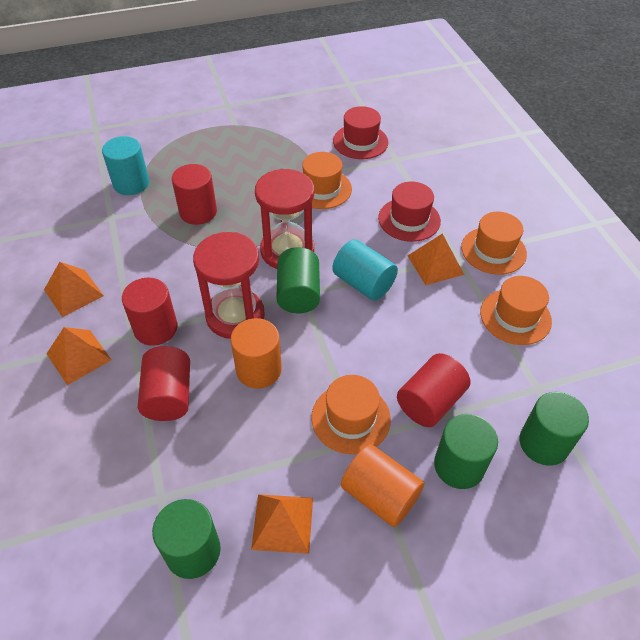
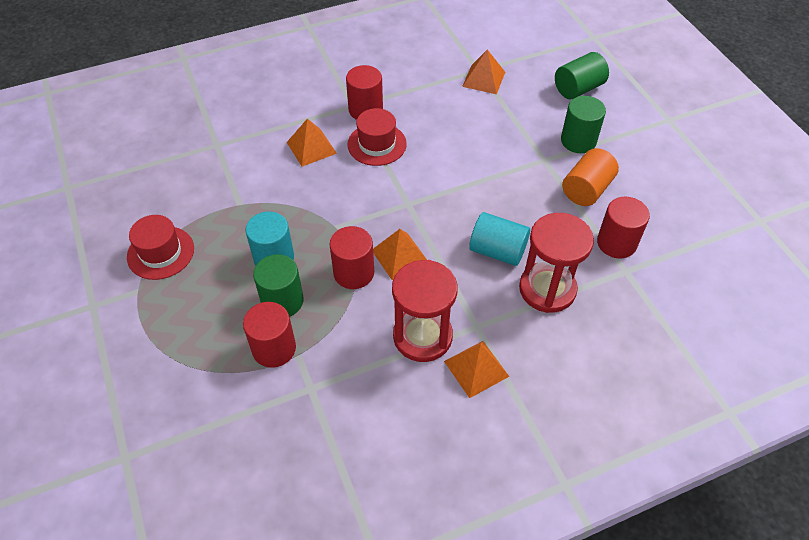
green cylinder: 4 -> 3
orange cylinder: 2 -> 1
orange hat: 4 -> 0

